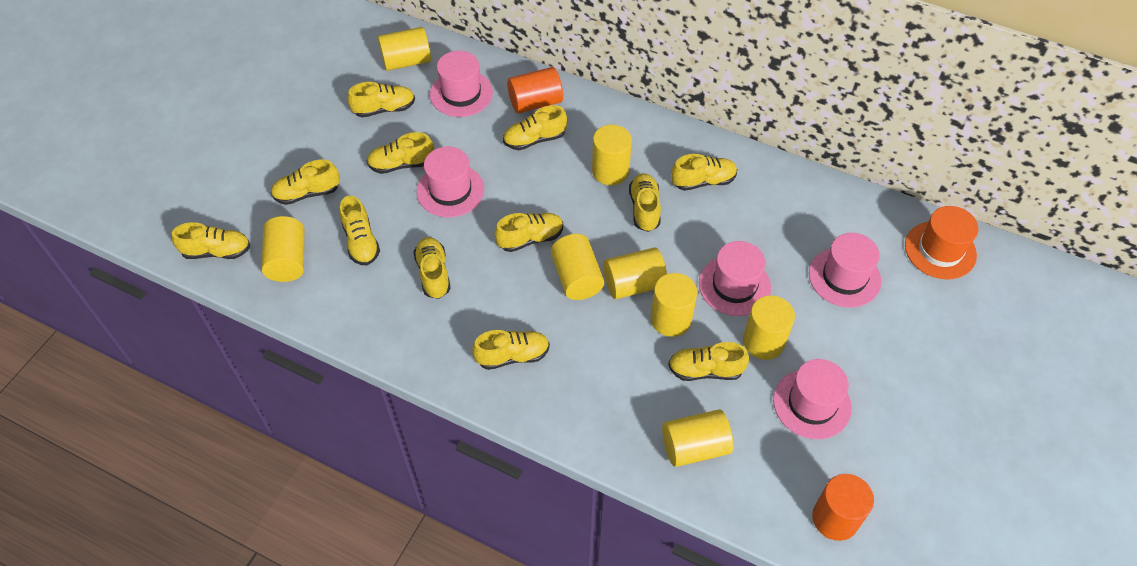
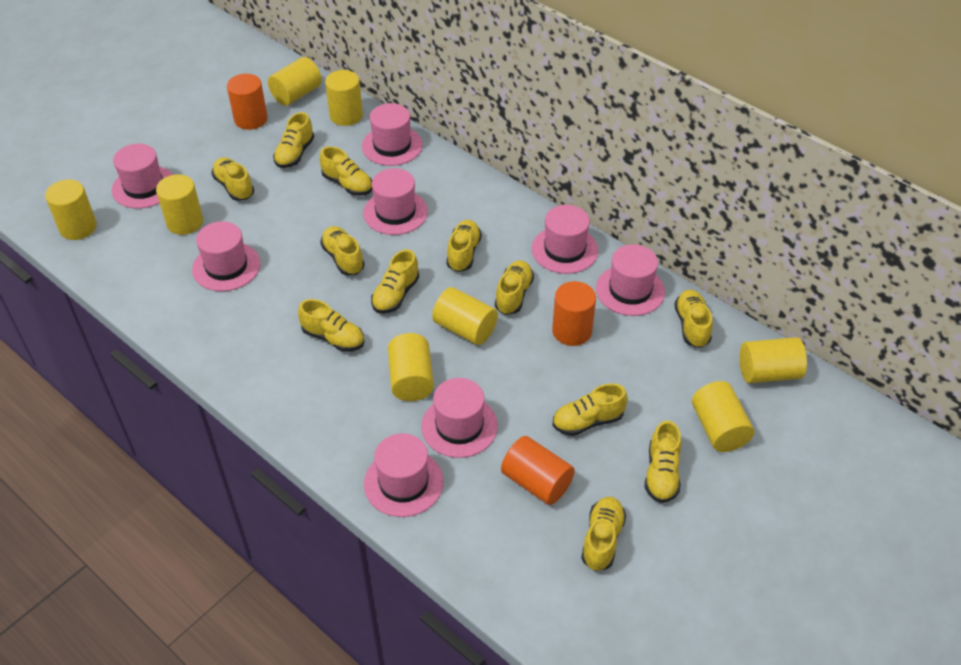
orange cylinder: 2 -> 3
orange hat: 1 -> 0
pink hat: 5 -> 8

